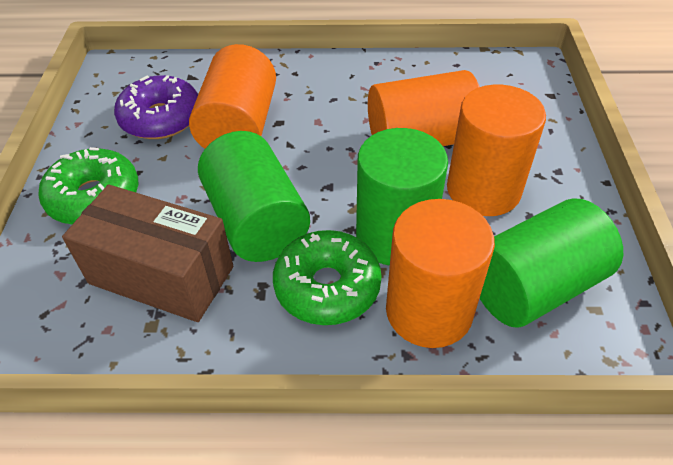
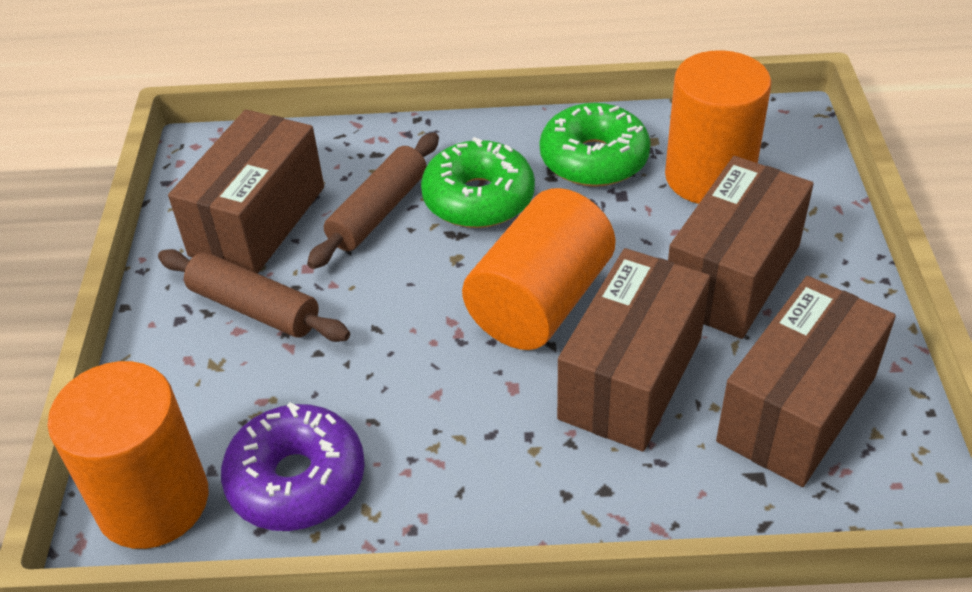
brown box: 1 -> 4
brown rolling pin: 0 -> 2
green cylinder: 3 -> 0
orange cylinder: 4 -> 3

